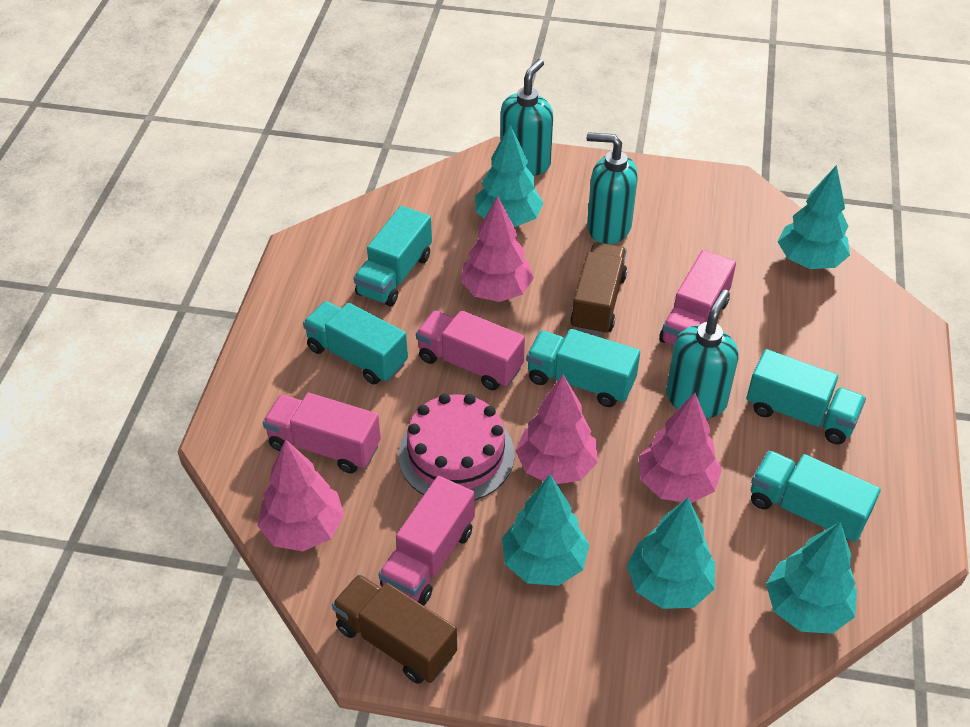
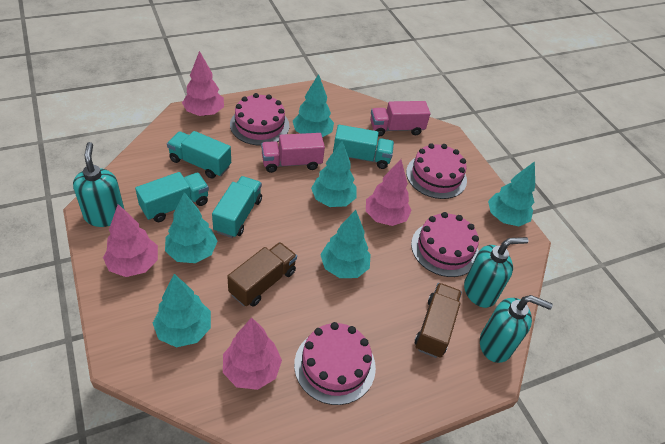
pink cake: 1 -> 4
pink truck: 4 -> 2
turquoise tree: 5 -> 6
turquoise truck: 5 -> 4

